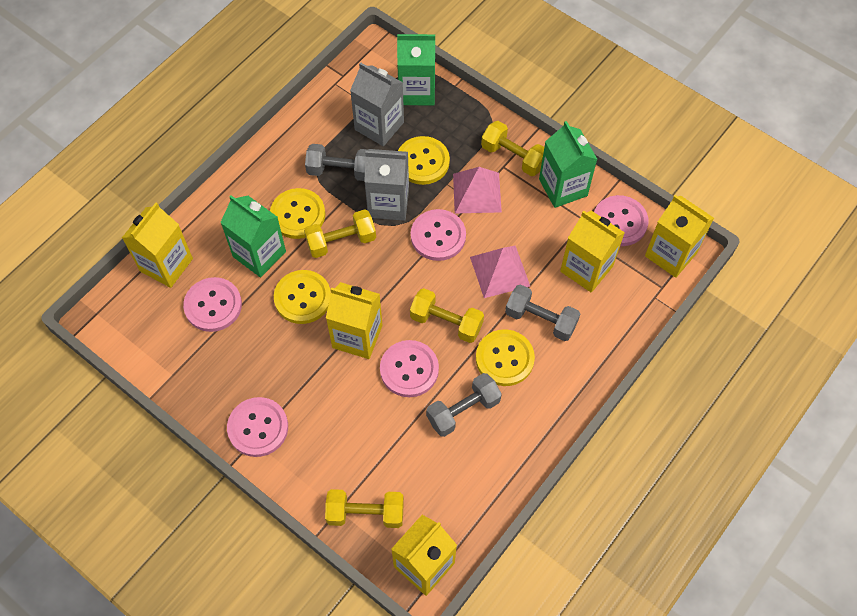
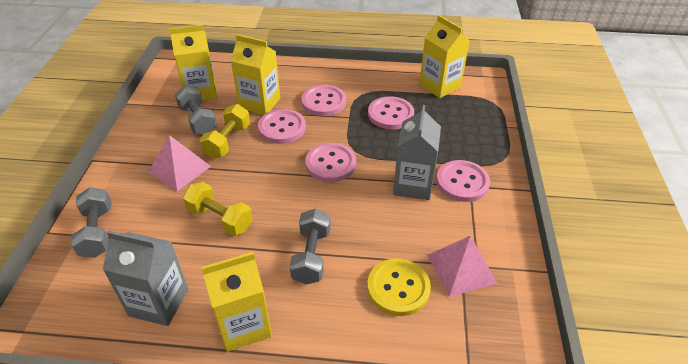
green carton: 3 -> 0
yellow button: 4 -> 1
yellow carton: 5 -> 4
yellow dumbbell: 4 -> 2

